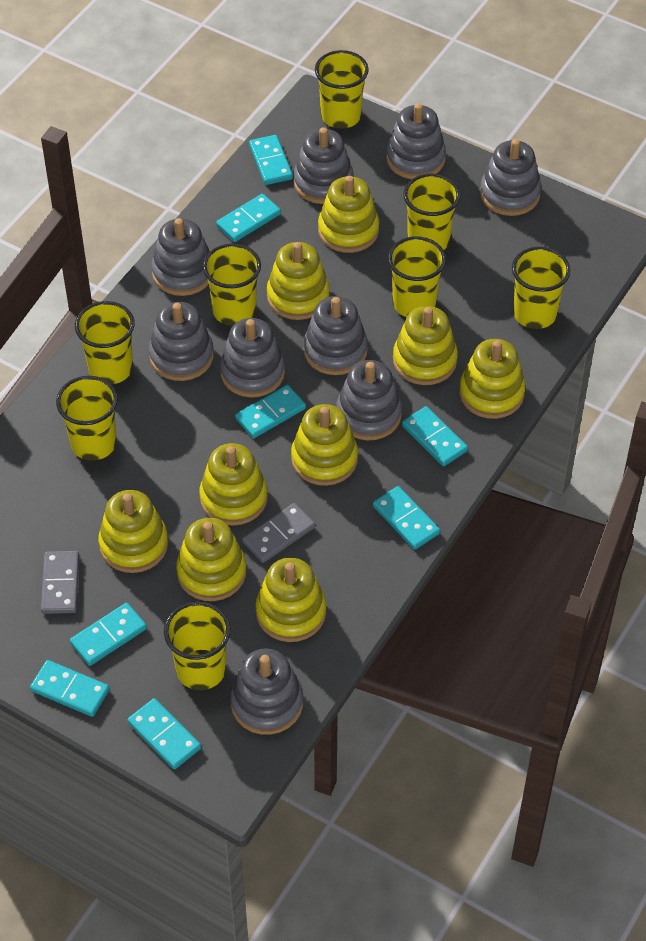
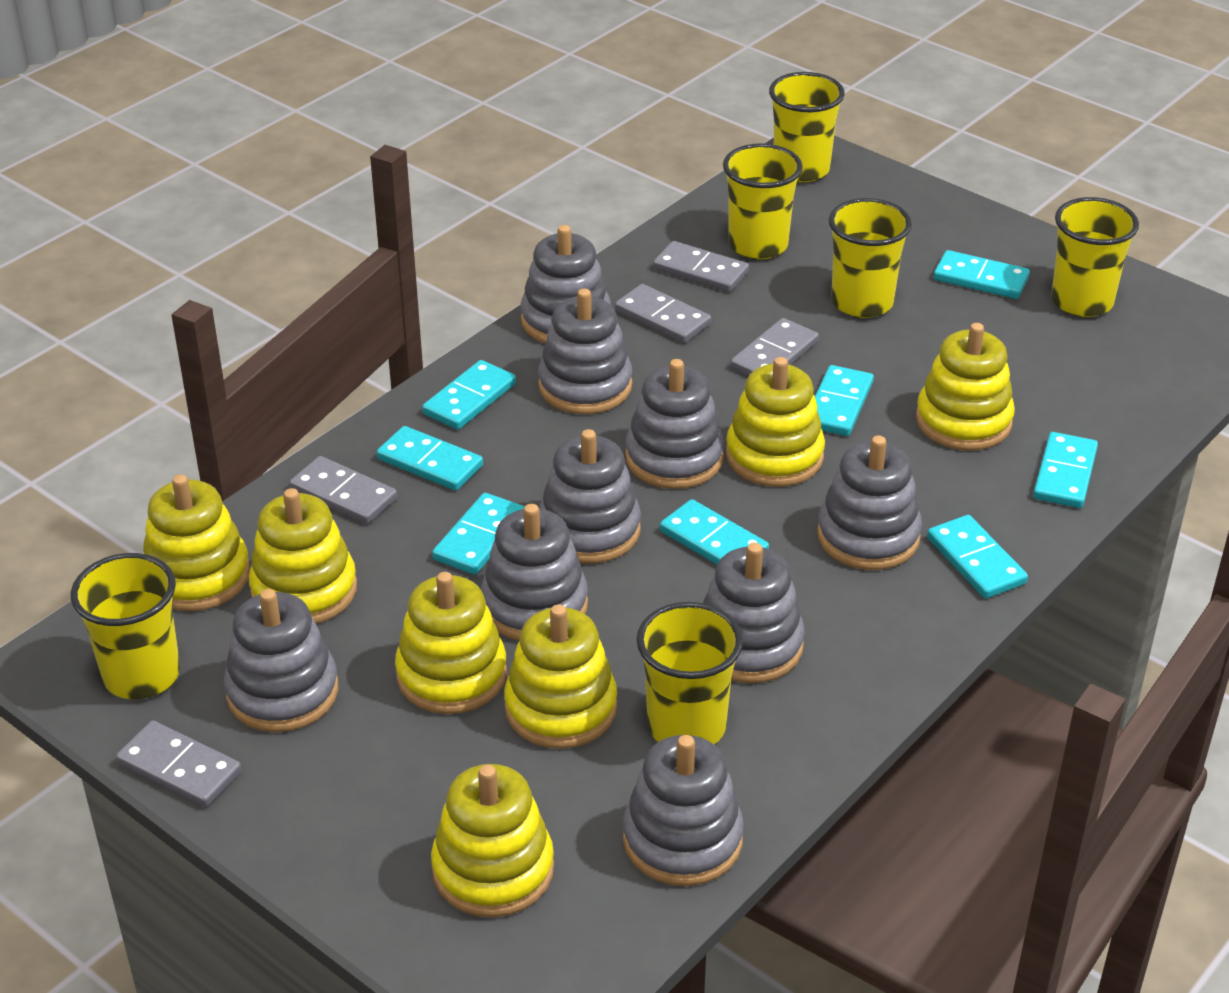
grey domino: 2 -> 5
yellow cup: 8 -> 6
yellow stacking toy: 9 -> 7

